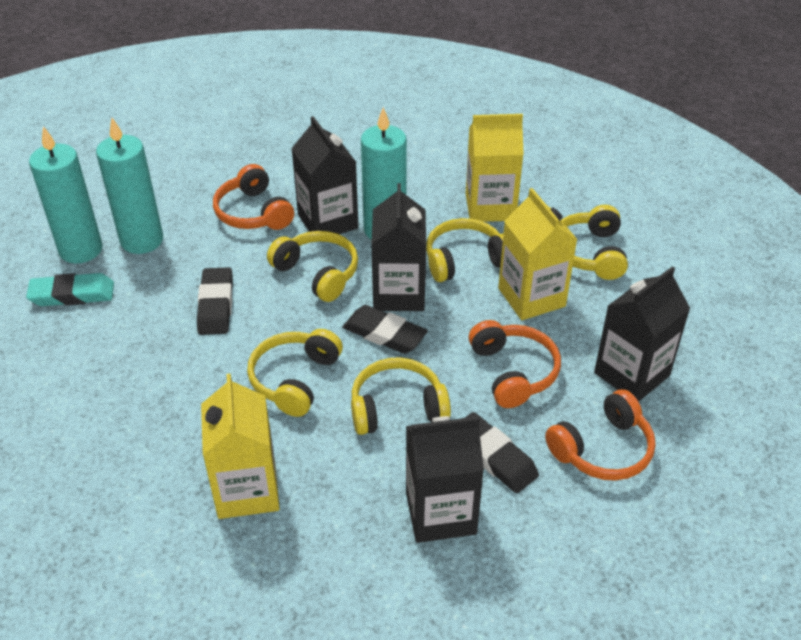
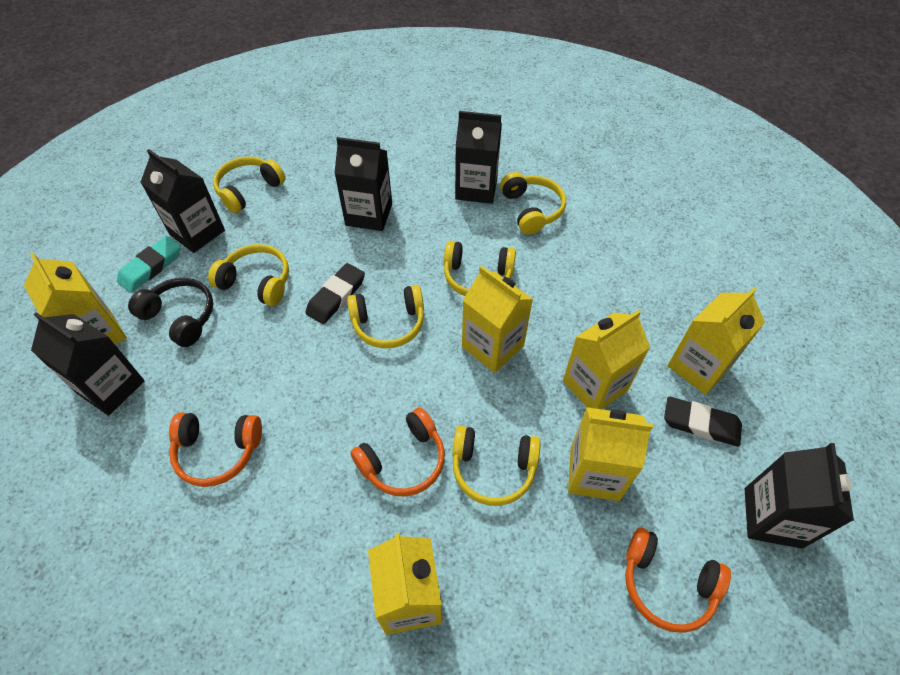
black carton: 4 -> 5
black eraser: 3 -> 2
black headphones: 0 -> 1
turquoise candle: 3 -> 0
yellow carton: 3 -> 6
yellow headphones: 5 -> 6

